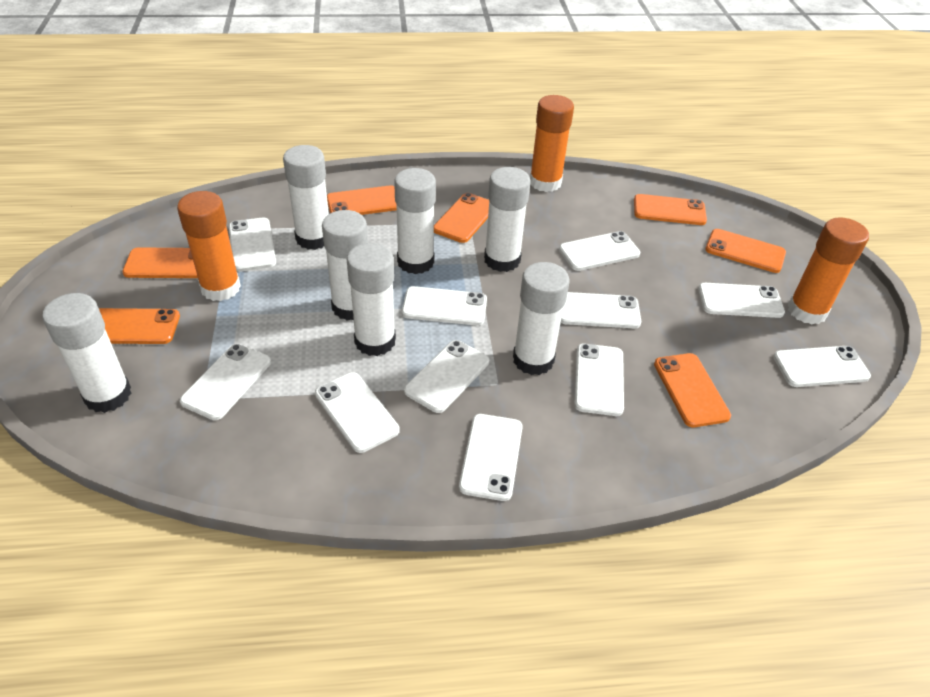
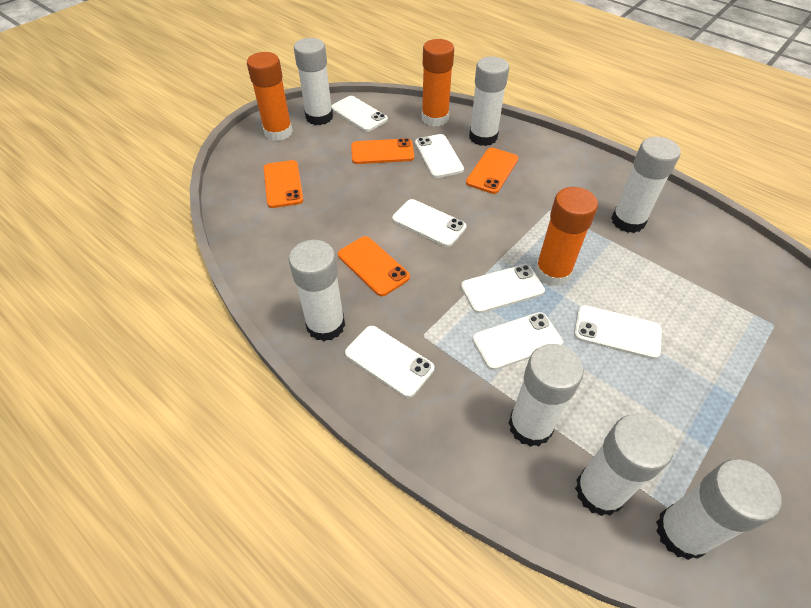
orange phone: 7 -> 4
white phone: 11 -> 7

